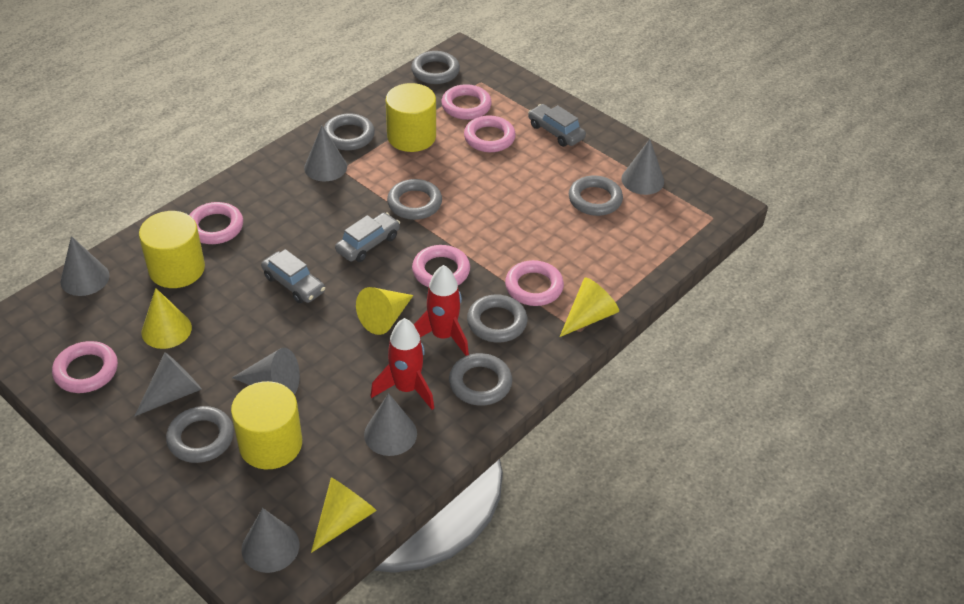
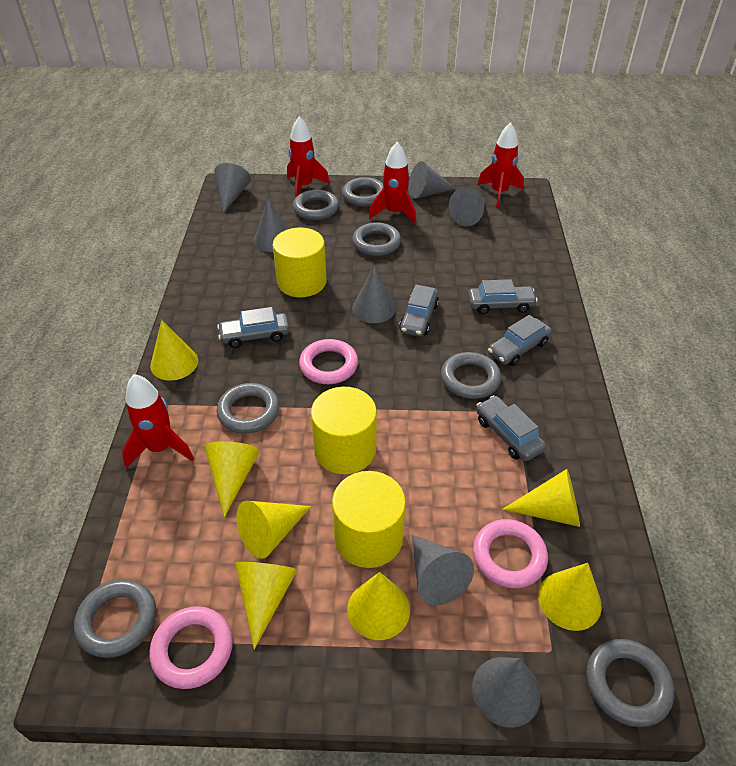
grey car: 3 -> 5
pink ring: 6 -> 3
red rocket: 2 -> 4
yellow cone: 4 -> 7

